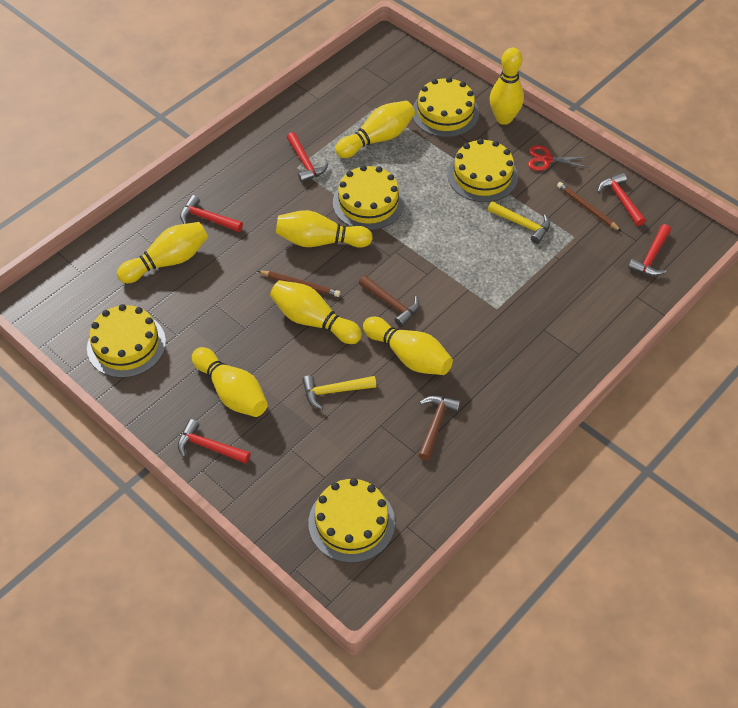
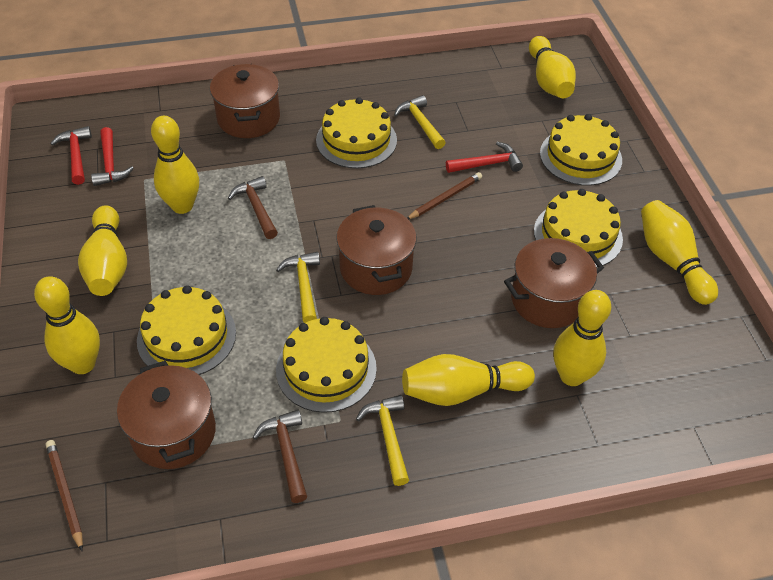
brown pot: 0 -> 4
red hammer: 5 -> 3
red scissors: 1 -> 0
yellow hammer: 2 -> 3

